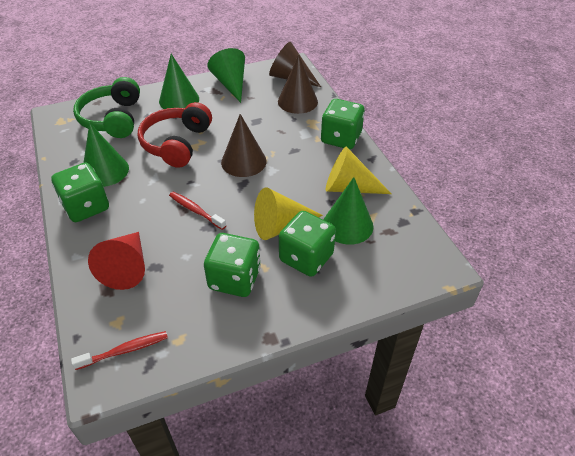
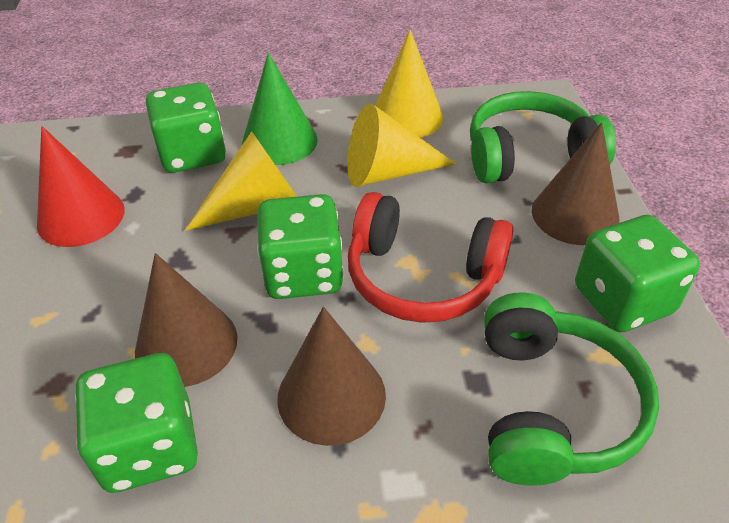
green cone: 4 -> 1
green headphones: 1 -> 2
red toothbrush: 2 -> 0
yellow cone: 2 -> 3

